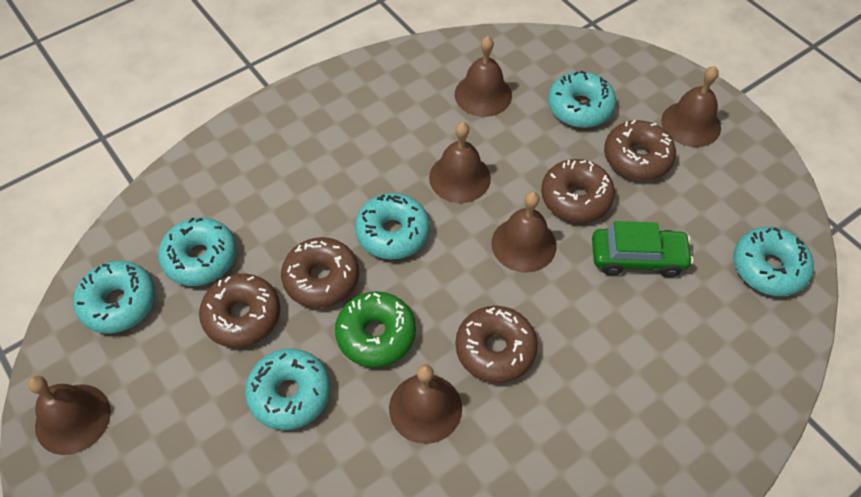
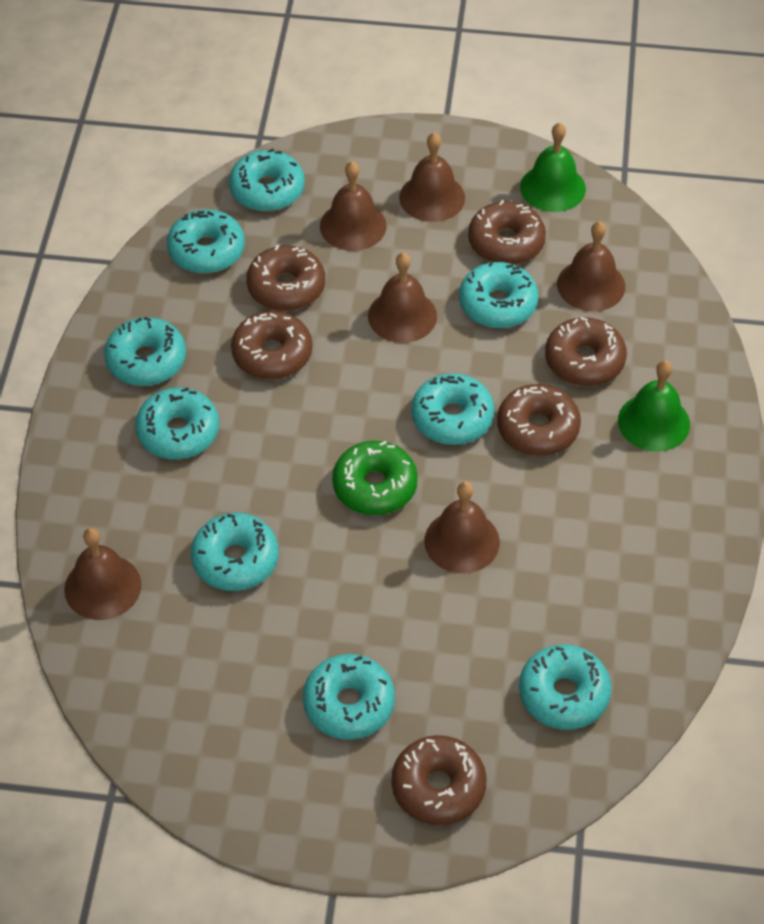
brown donut: 5 -> 6
green bell: 0 -> 2
green car: 1 -> 0
turquoise donut: 6 -> 9

